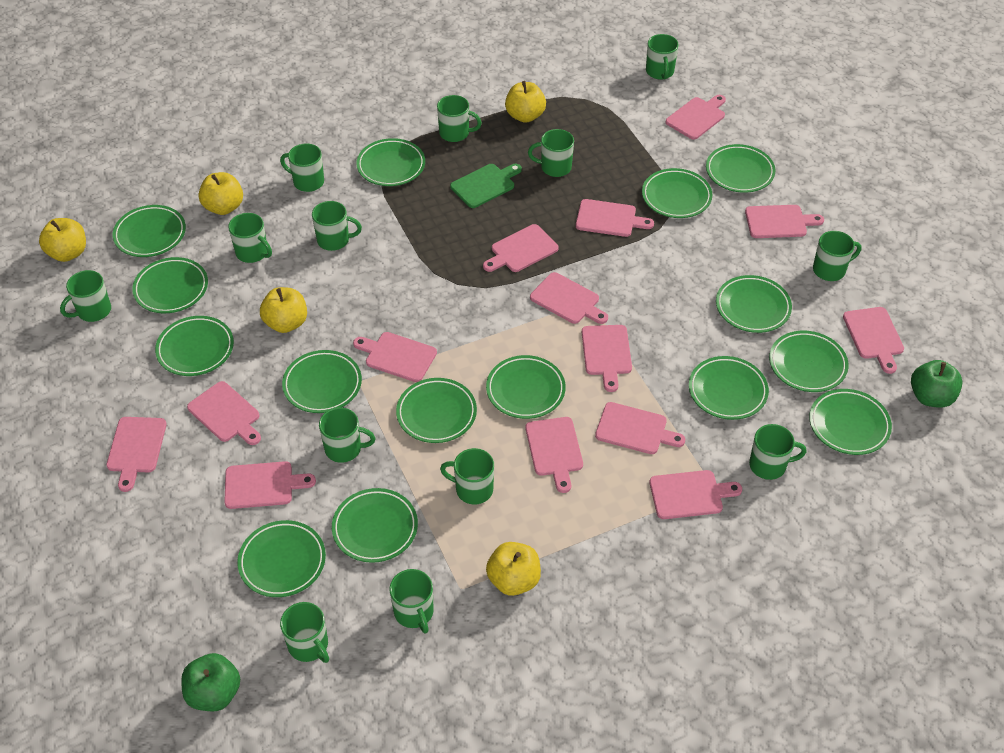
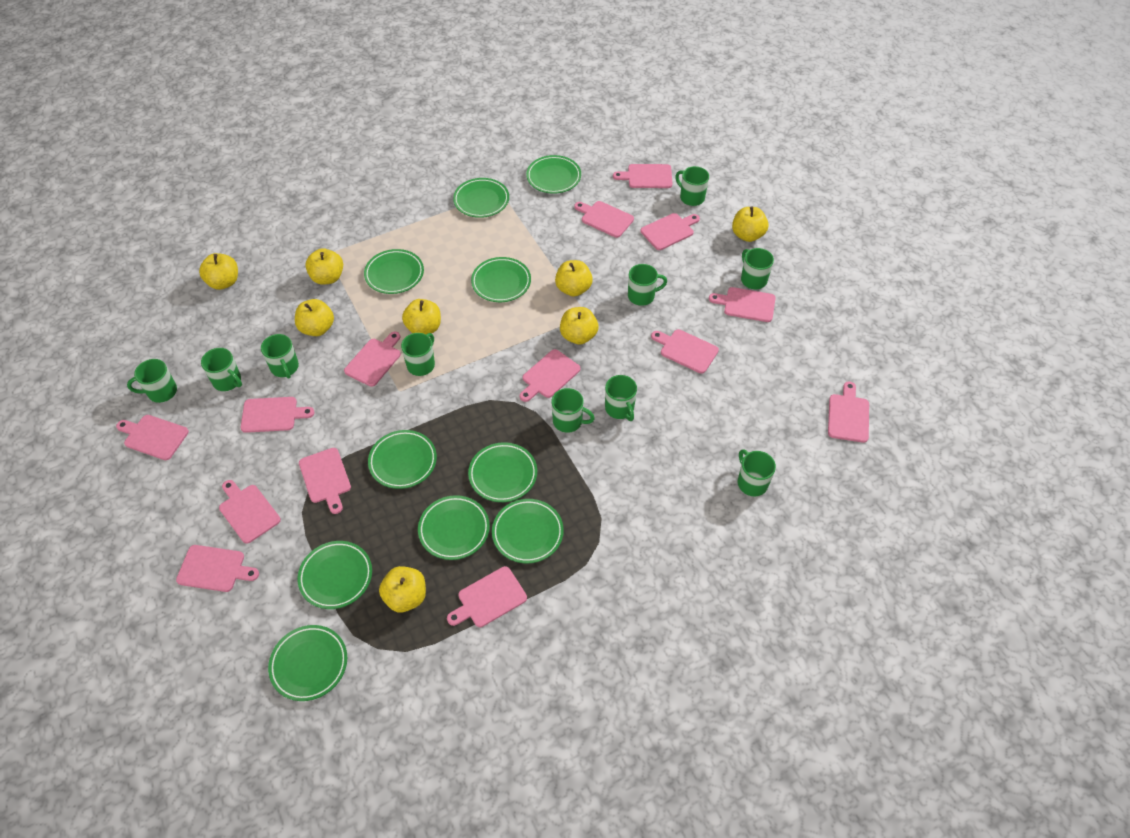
green apple: 2 -> 0
green cutting board: 1 -> 0
green mug: 13 -> 10
green plate: 15 -> 10
yellow apple: 5 -> 8

